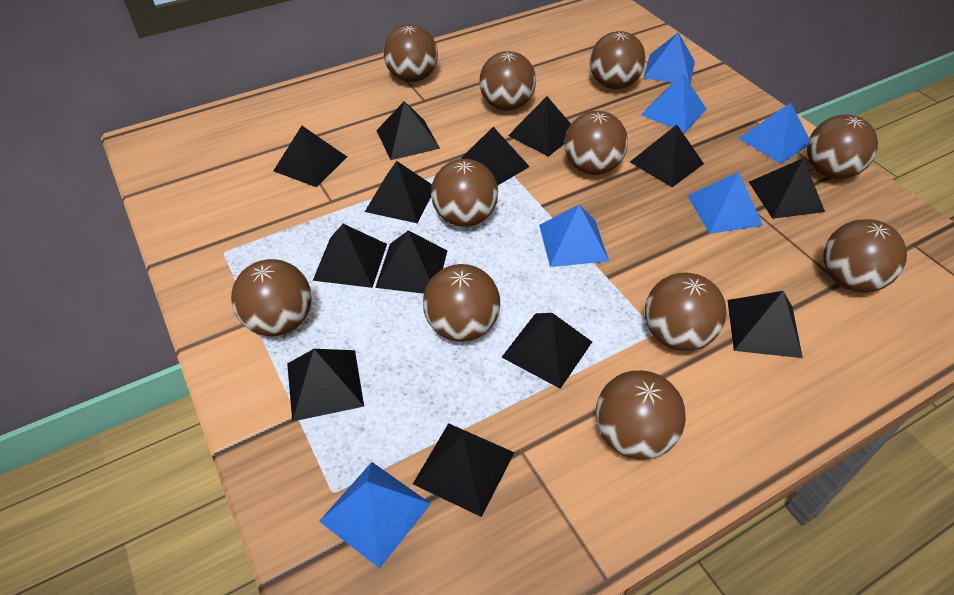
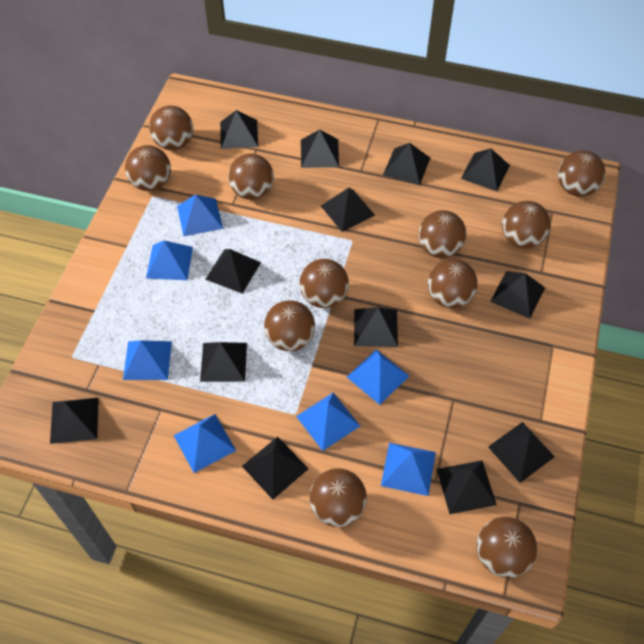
blue pyramid: 6 -> 7

